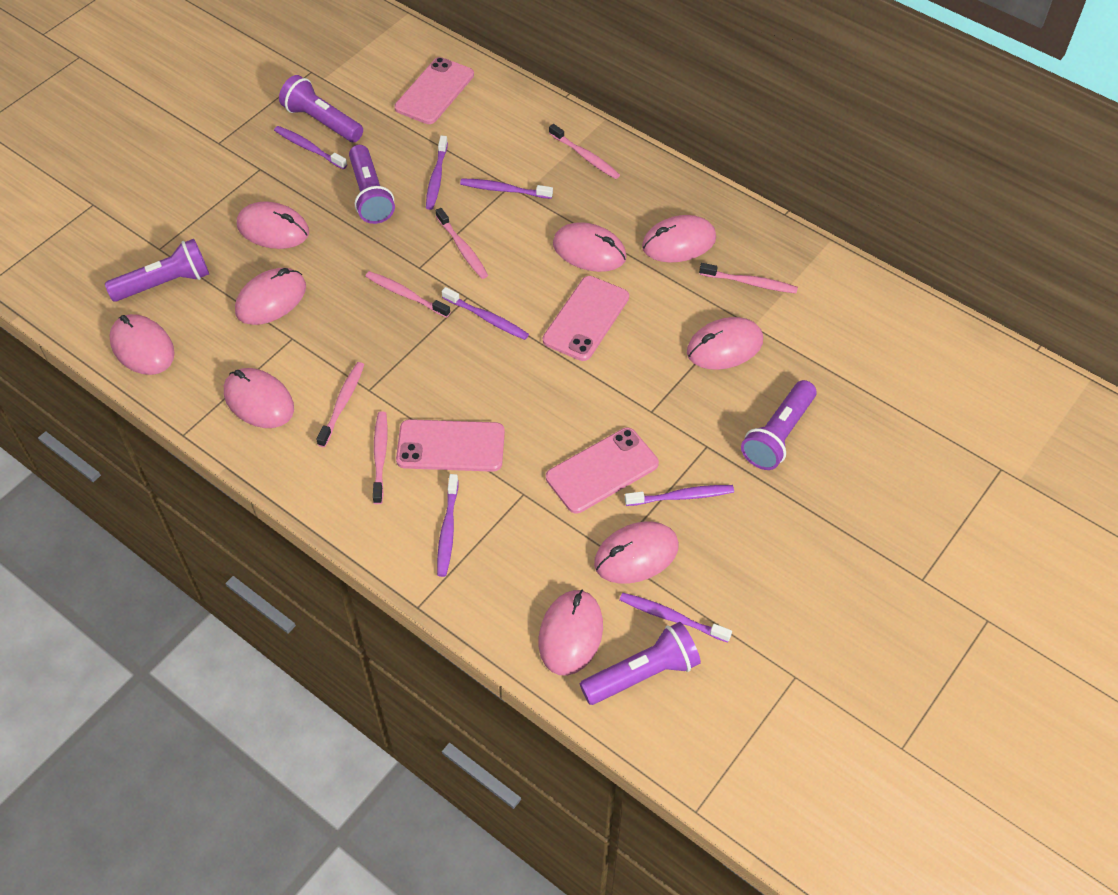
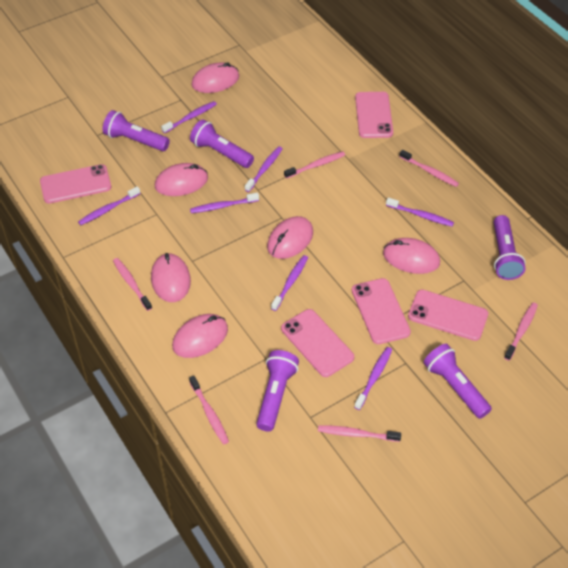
pink mouse: 9 -> 6
pink phone: 4 -> 5

